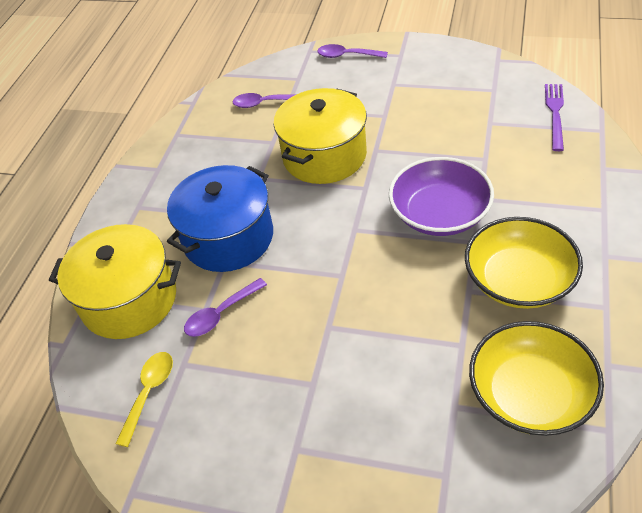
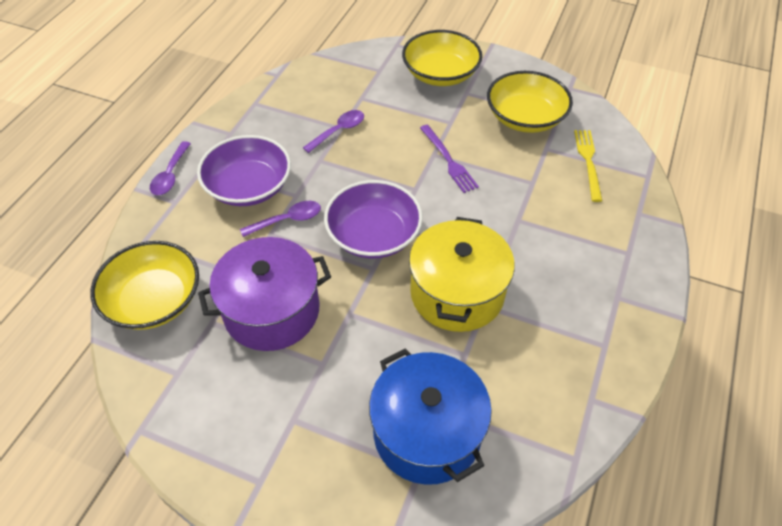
purple bowl: 1 -> 2
purple pot: 0 -> 1
yellow bowl: 2 -> 3
yellow fork: 0 -> 1
yellow pot: 2 -> 1
yellow spoon: 1 -> 0

